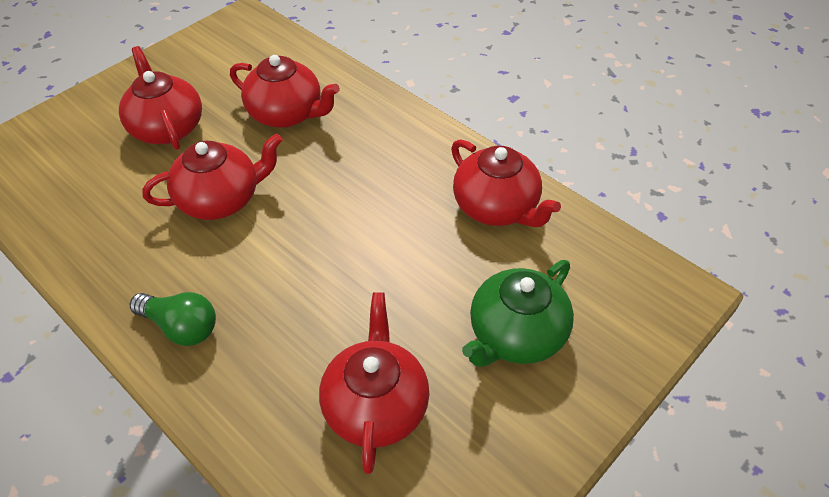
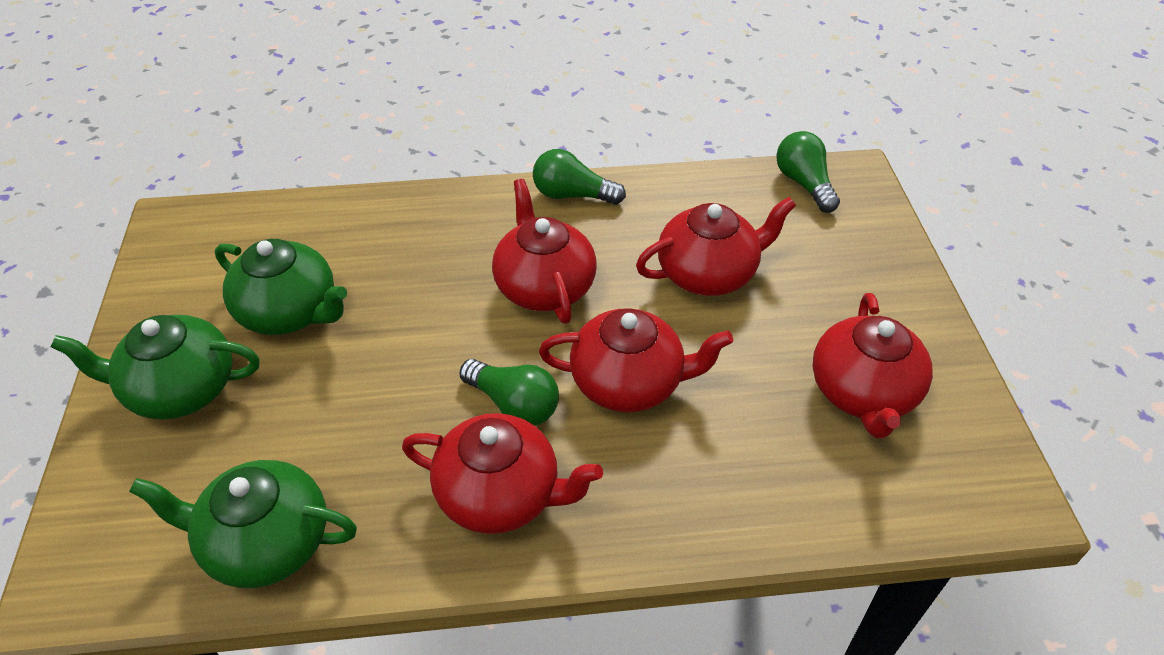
green light bulb: 1 -> 3
green teapot: 1 -> 3

